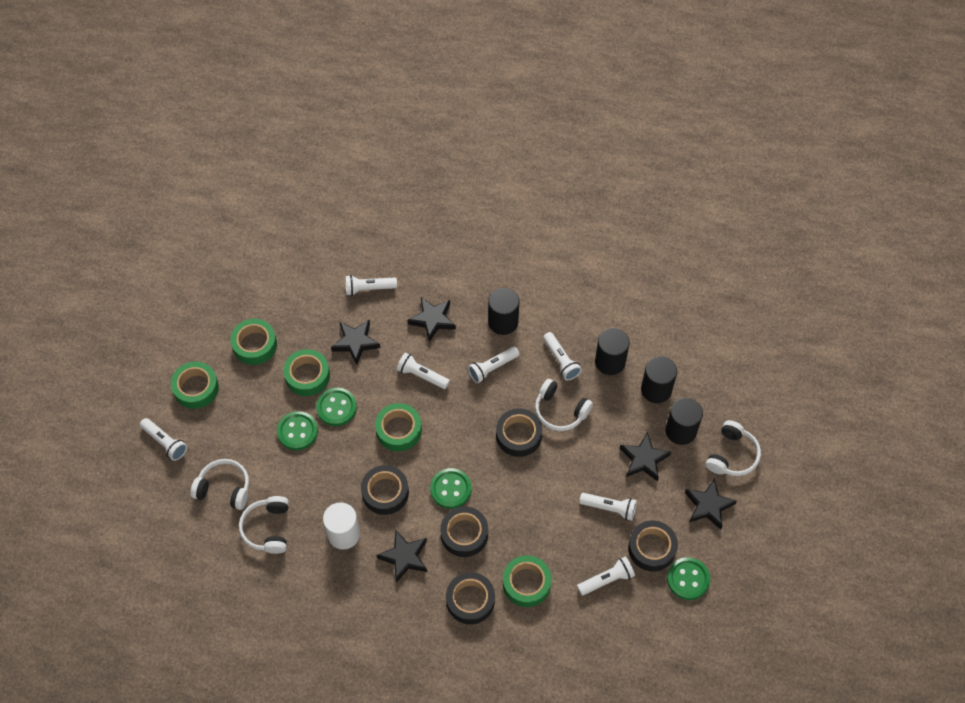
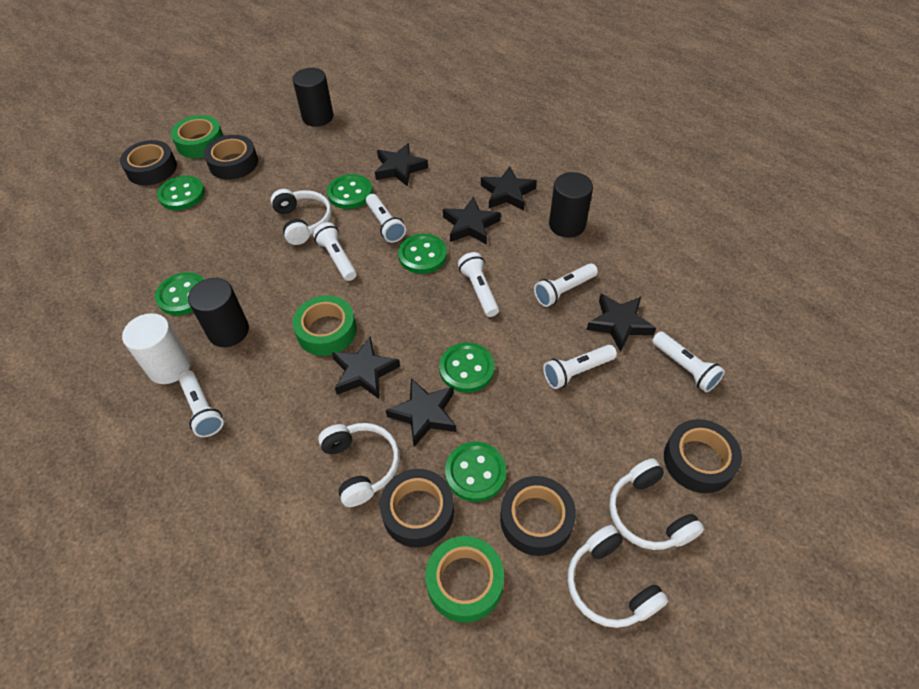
black cylinder: 4 -> 3
black star: 5 -> 6
green button: 4 -> 6
green tape: 5 -> 3

